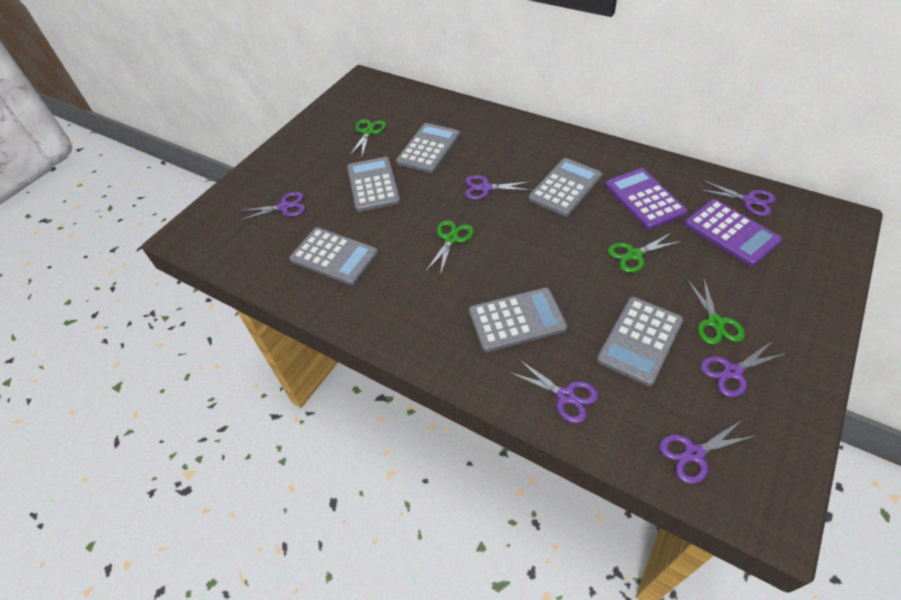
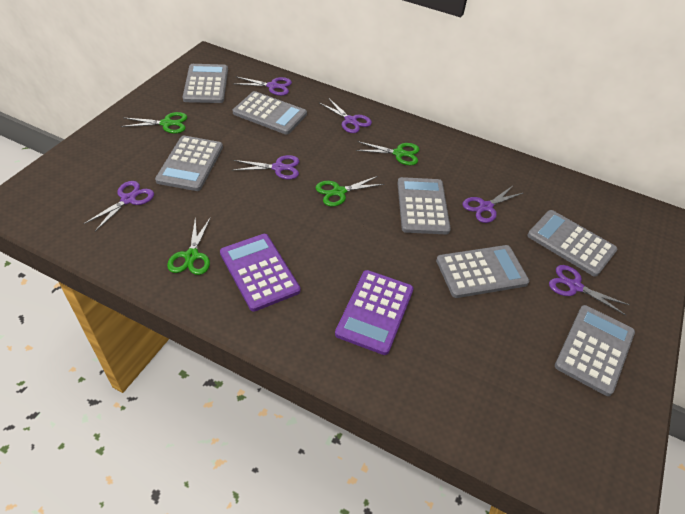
grey calculator: 6 -> 7

